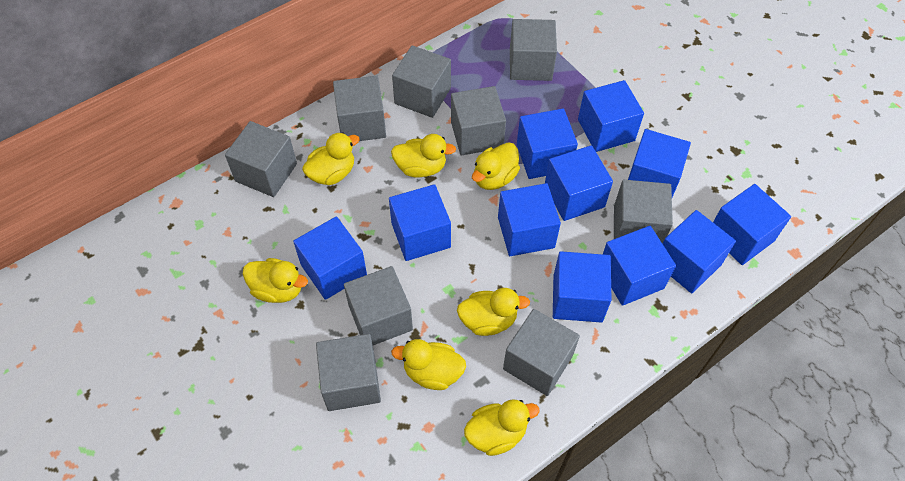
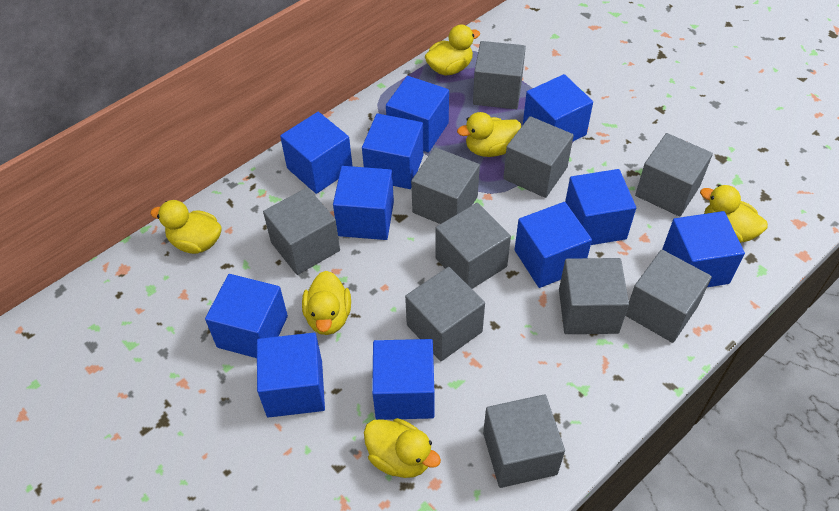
grey cube: 9 -> 10
yellow duck: 7 -> 6

